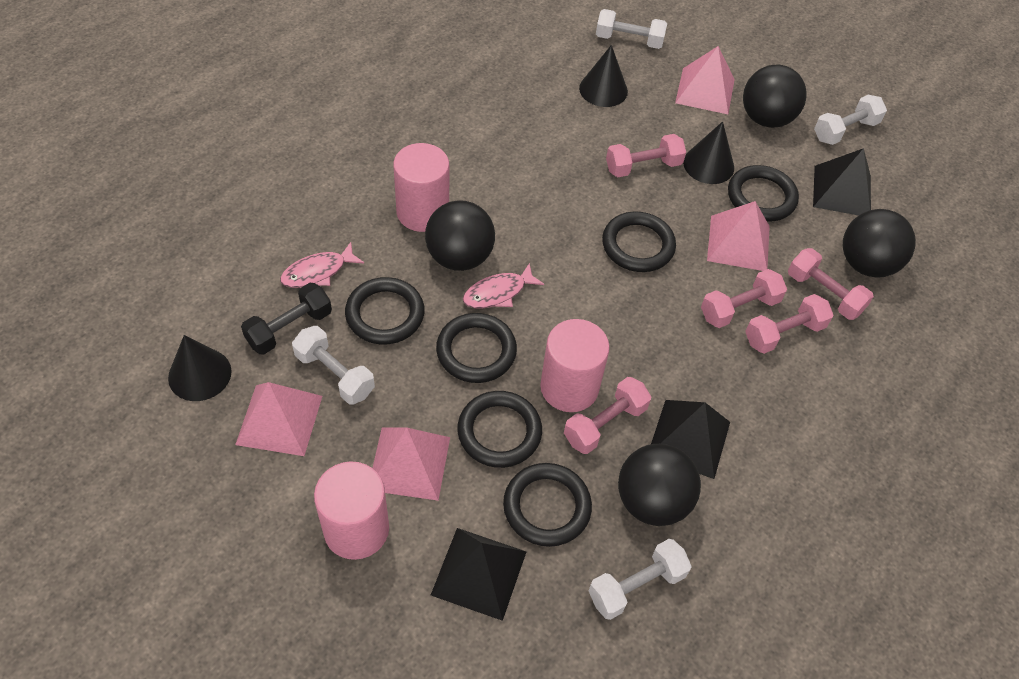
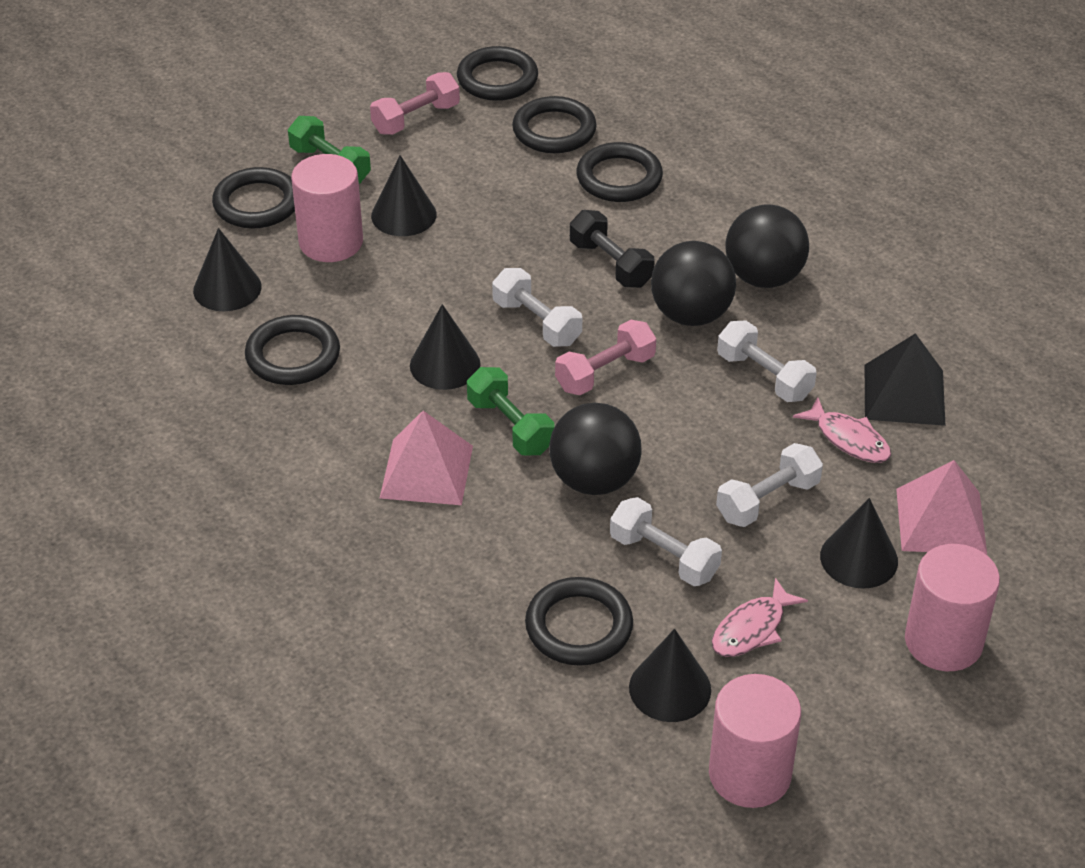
black ball: 4 -> 3
black cone: 3 -> 5
black pyramid: 3 -> 1
green dumbbell: 0 -> 2
pink dumbbell: 5 -> 2
pink pyramid: 4 -> 2

